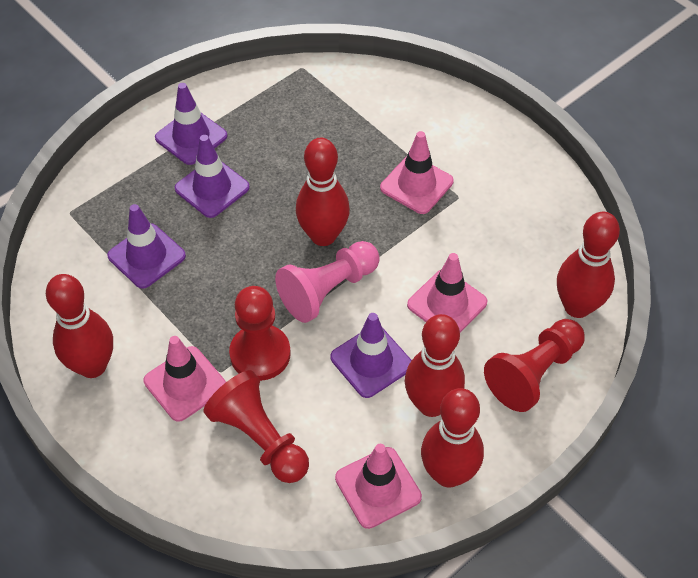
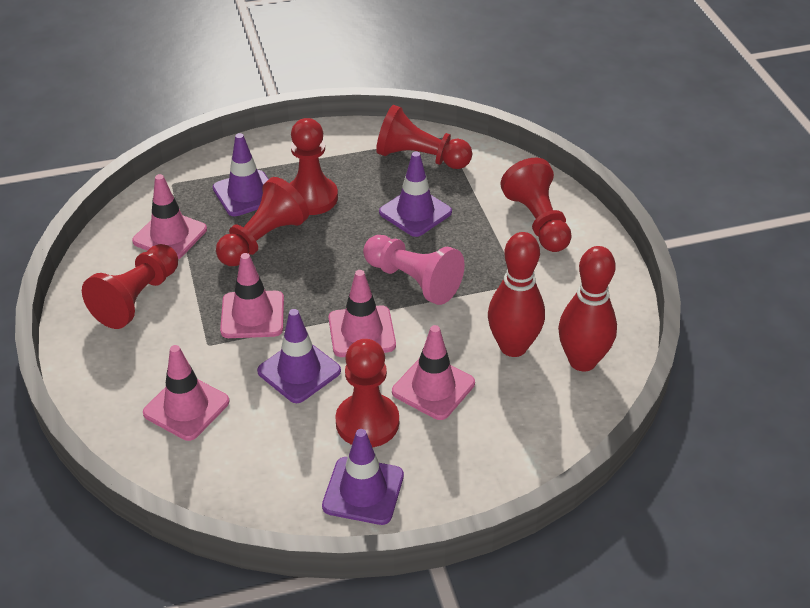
pink traffic cone: 4 -> 5
red bowling pin: 5 -> 2
red pawn: 3 -> 6

